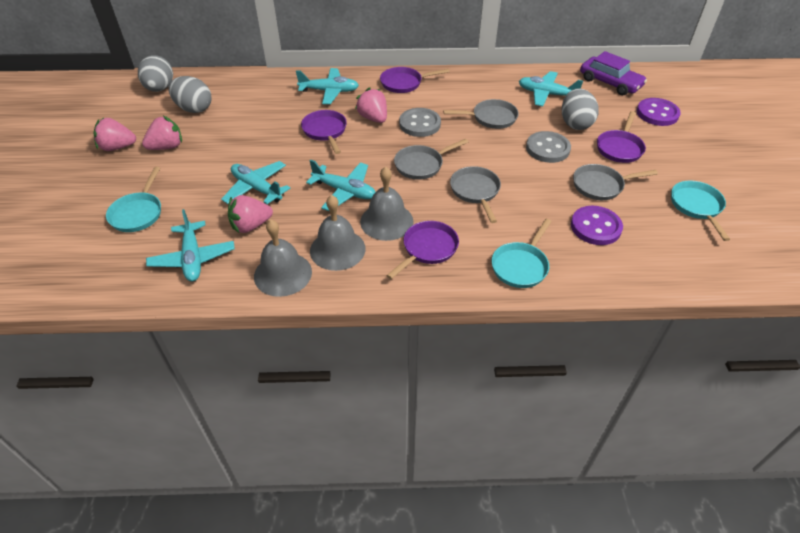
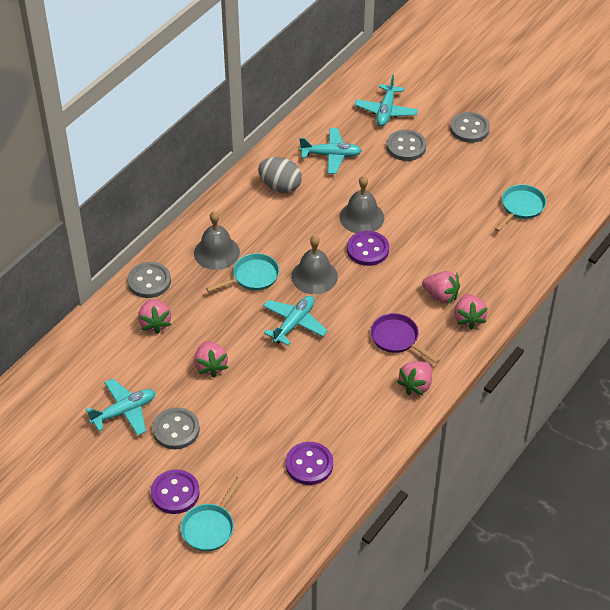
grey button: 2 -> 4
grey egg: 3 -> 1
grey pan: 4 -> 0
pink strawberry: 4 -> 5
purple button: 2 -> 3
purple car: 1 -> 0
purple pan: 4 -> 1
turquoise plane: 5 -> 4

